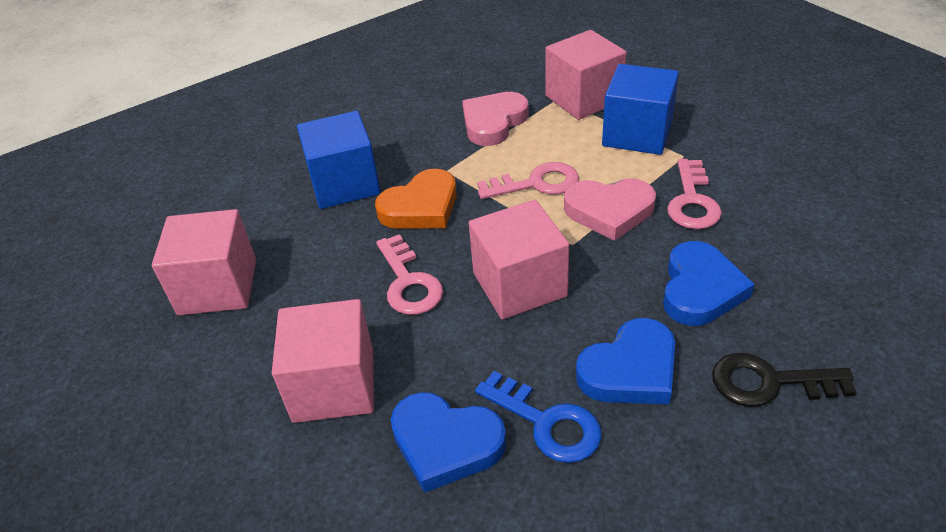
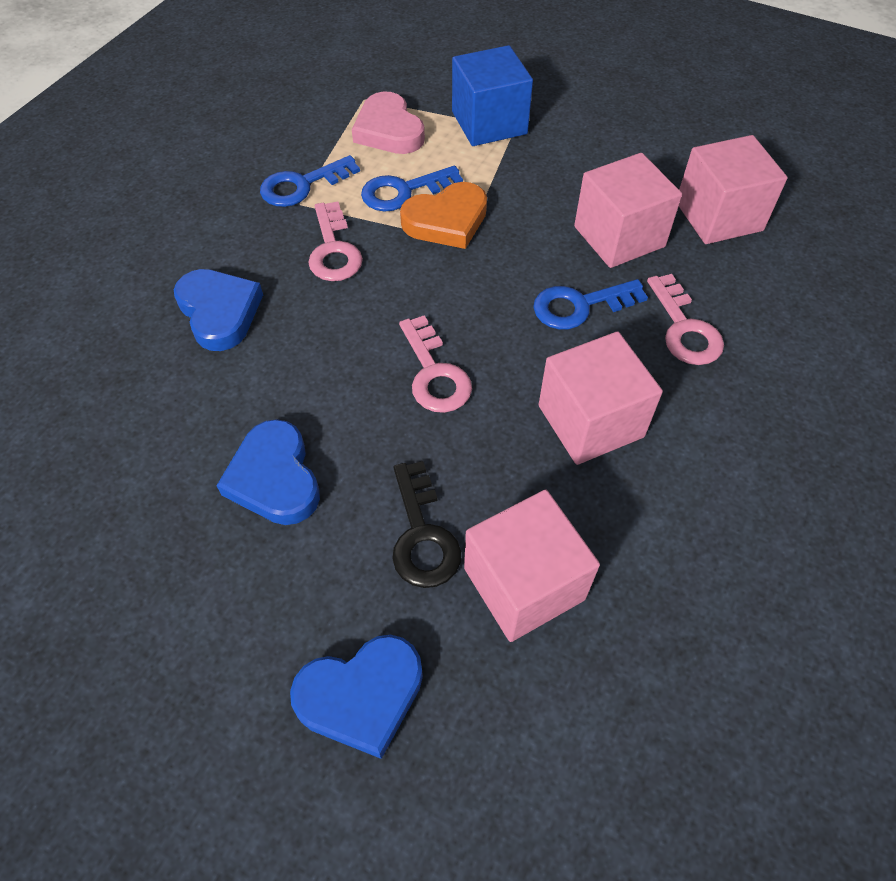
blue cube: 2 -> 1
blue key: 1 -> 3
pink heart: 2 -> 1

